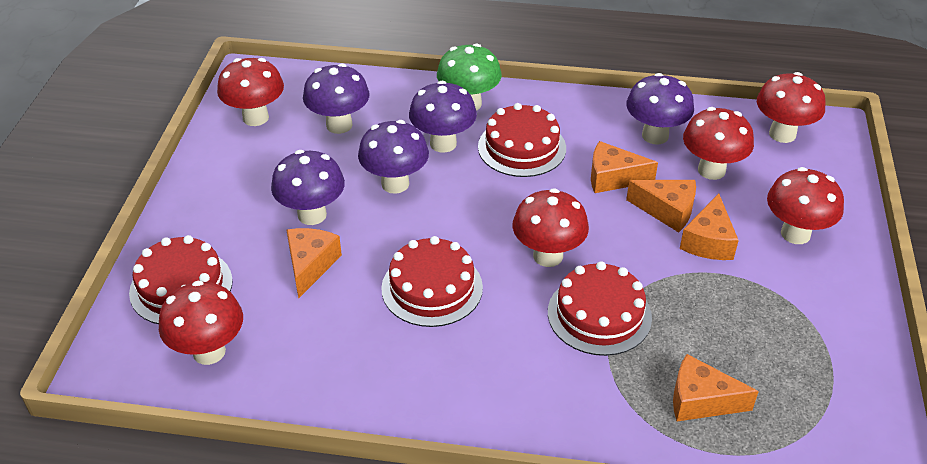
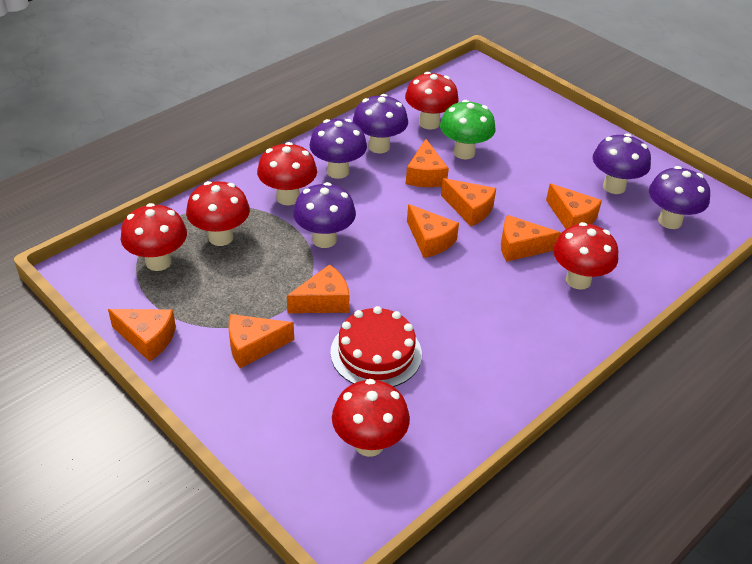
orange cheese: 5 -> 8
red cake: 4 -> 1

